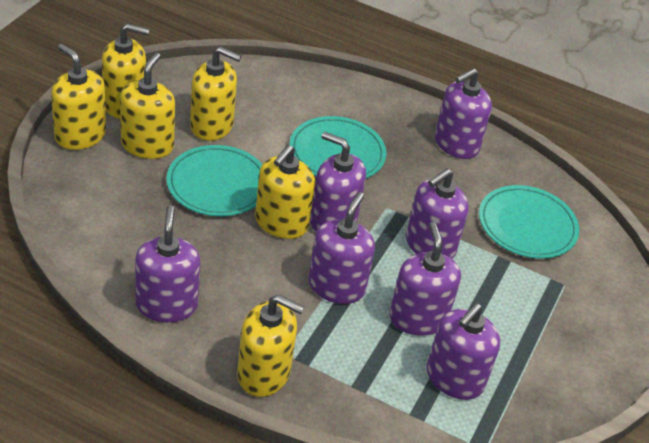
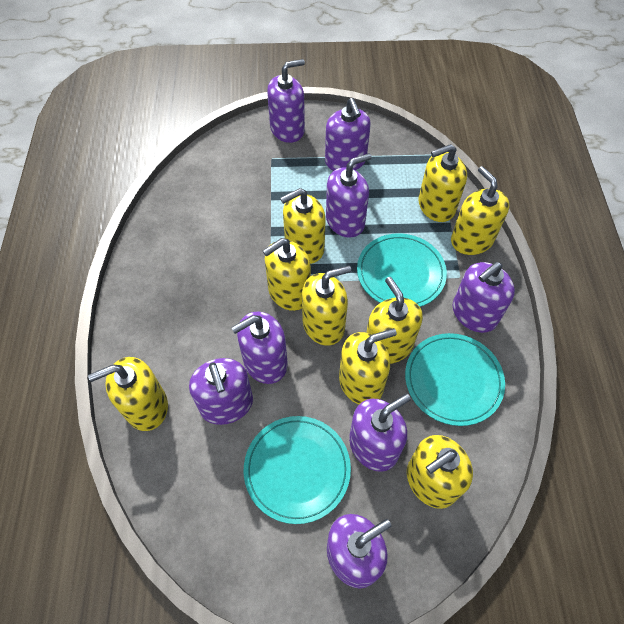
purple soap dispenser: 7 -> 8
yellow soap dispenser: 6 -> 9

